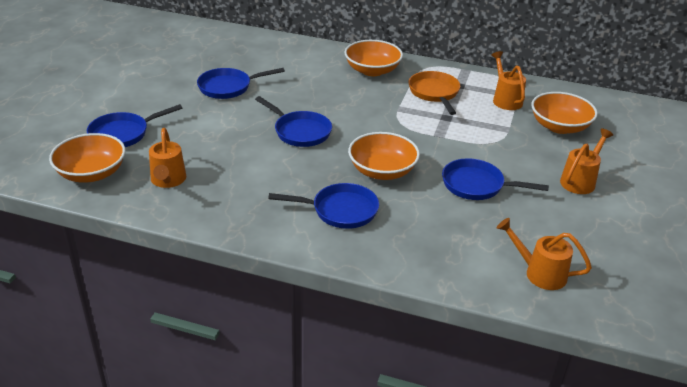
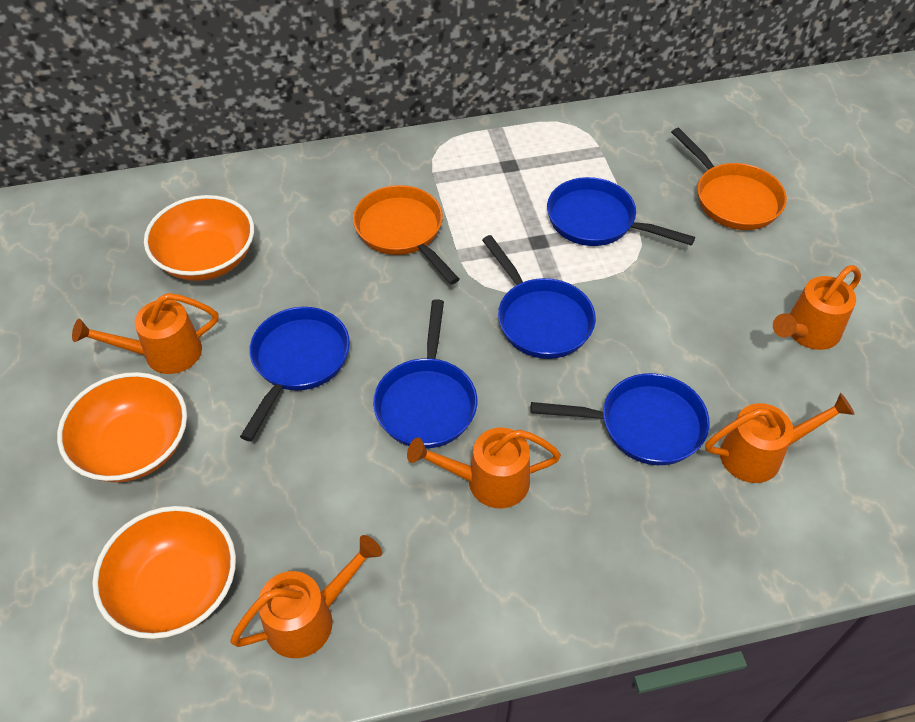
orange bowl: 4 -> 3
orange pan: 1 -> 2
orange watering can: 4 -> 5

